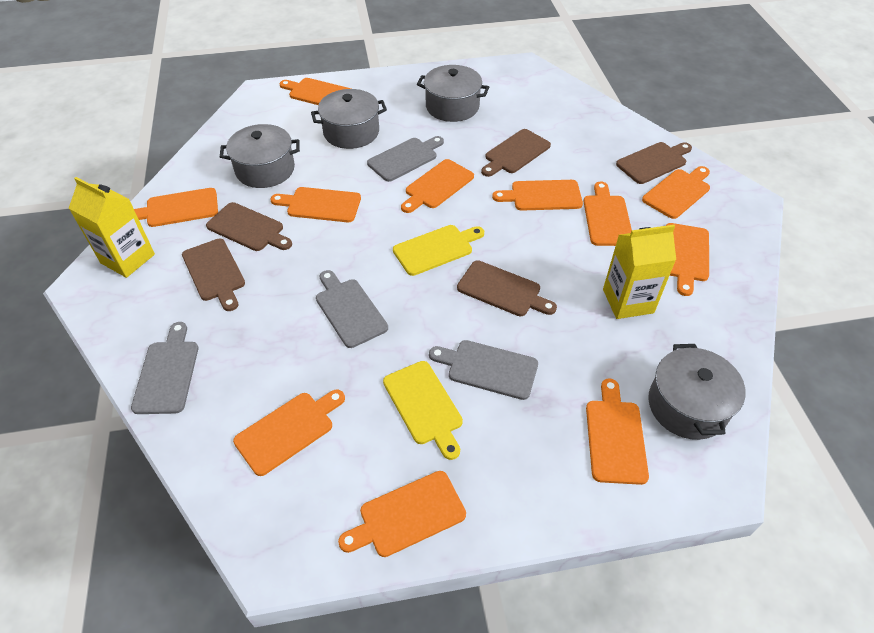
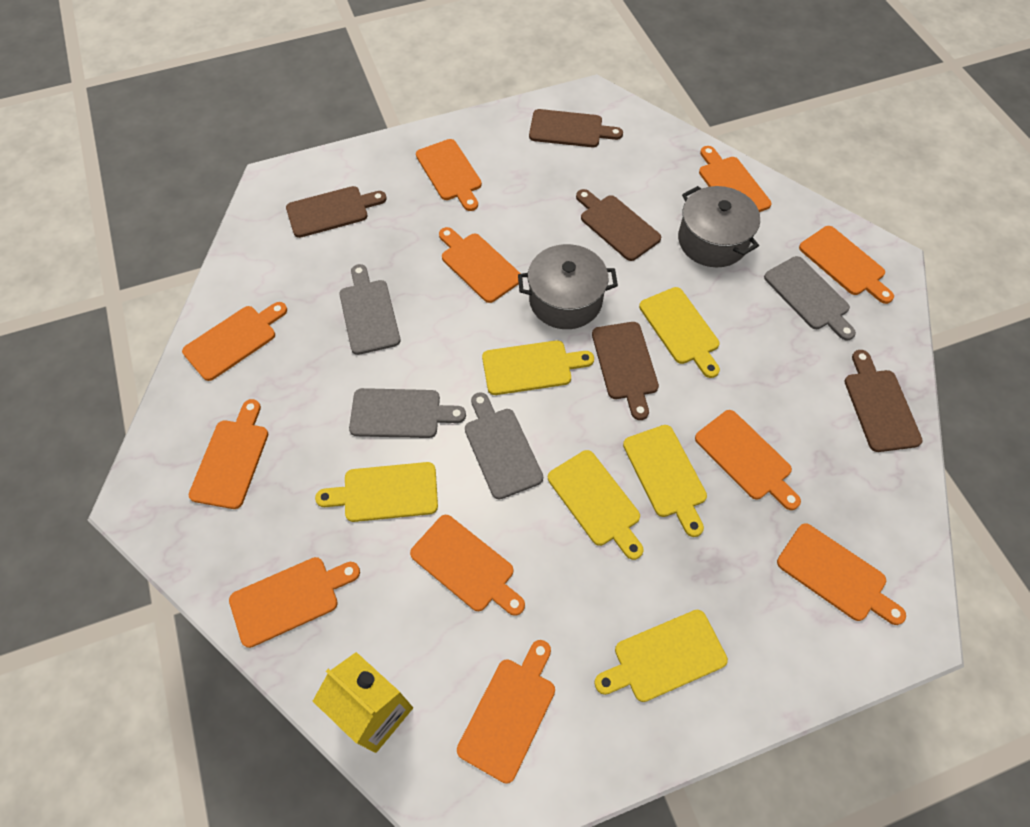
grey pot: 4 -> 2
yellow carton: 2 -> 1
yellow cutting board: 2 -> 6

